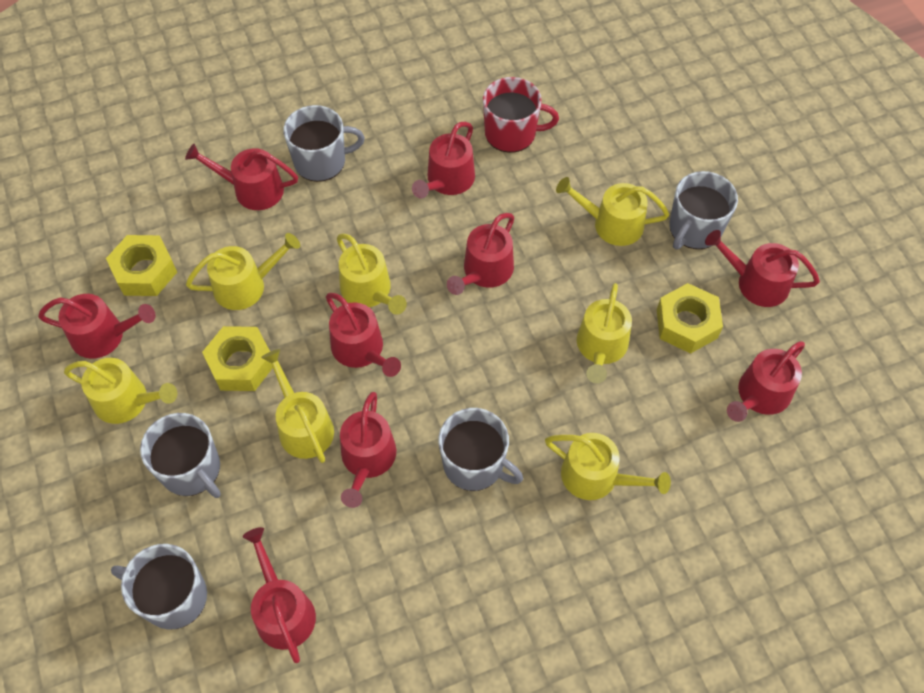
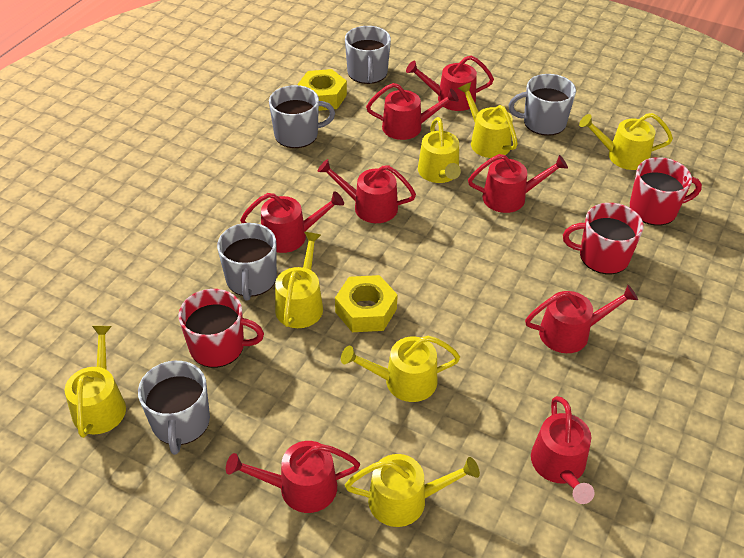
red mug: 1 -> 3
red watering can: 9 -> 8
yellow nut: 3 -> 2

